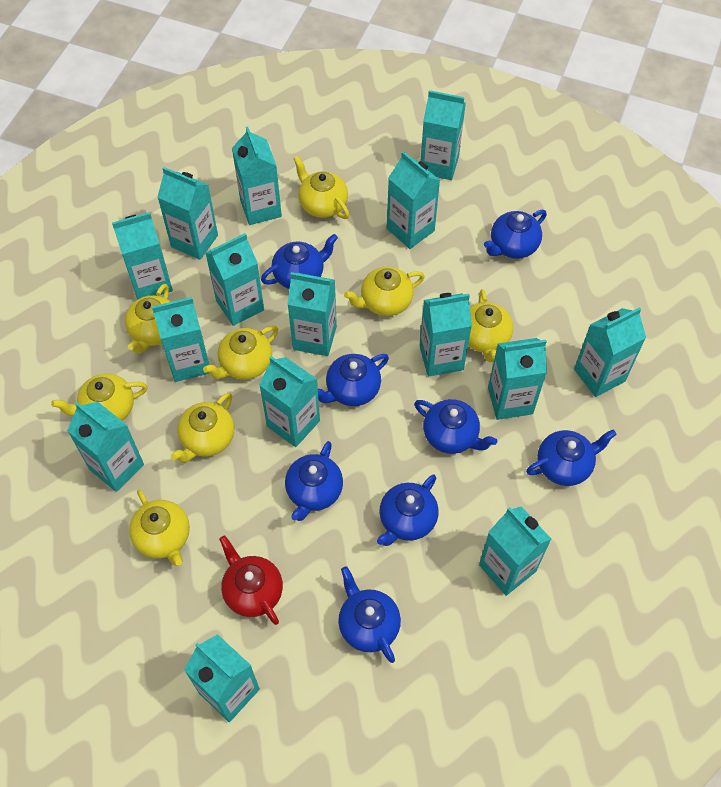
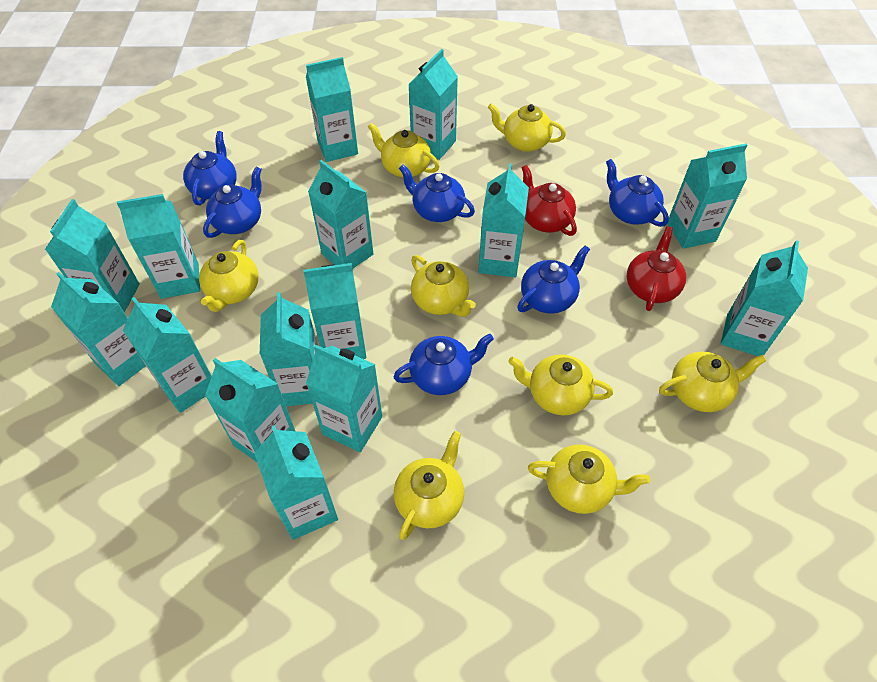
blue teapot: 8 -> 6
red teapot: 1 -> 2

